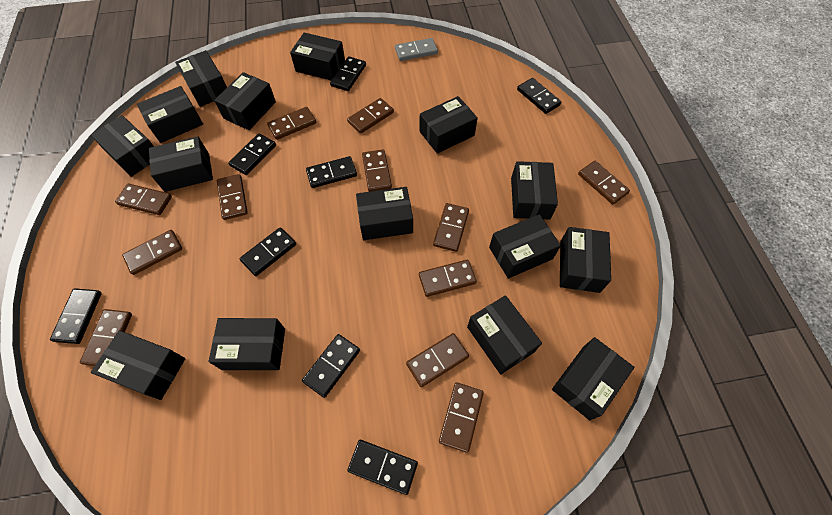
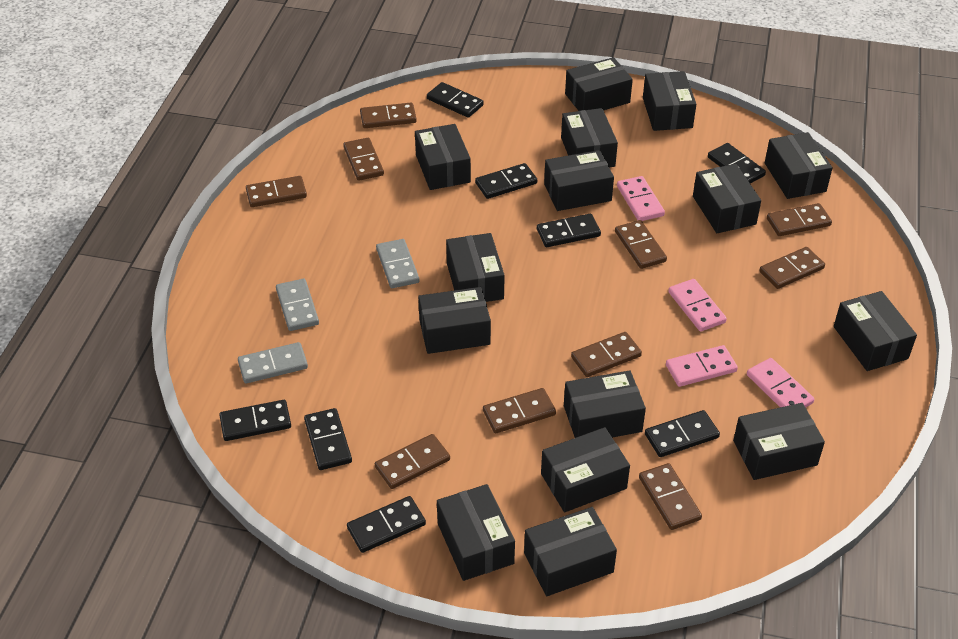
brown domino: 12 -> 10
grey domino: 1 -> 3
pink domino: 0 -> 4

